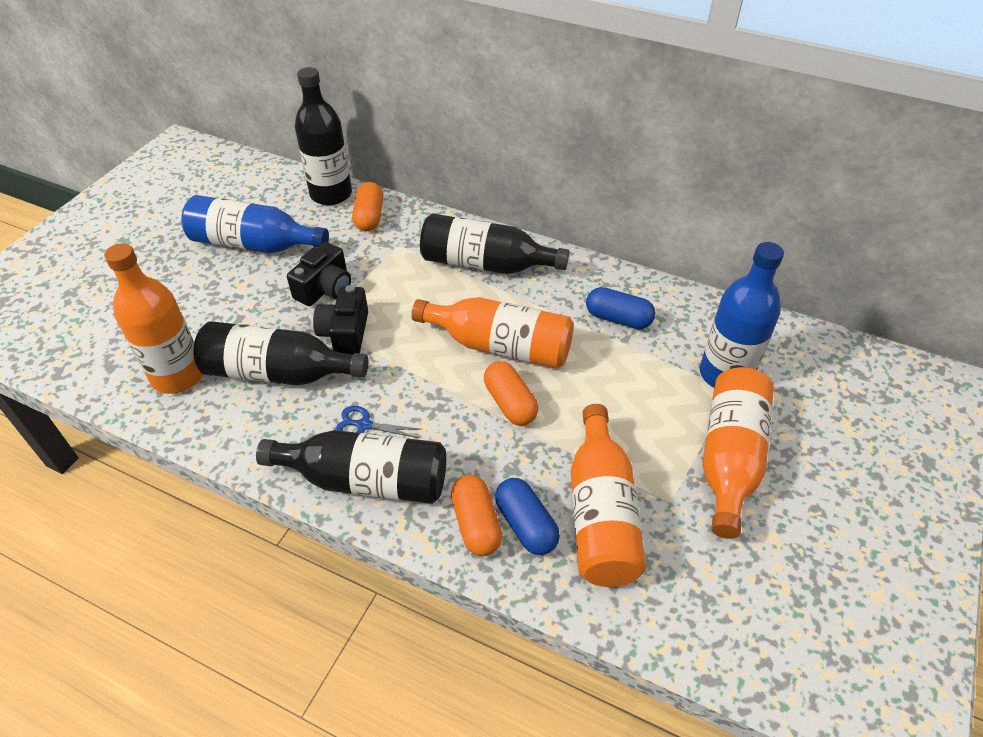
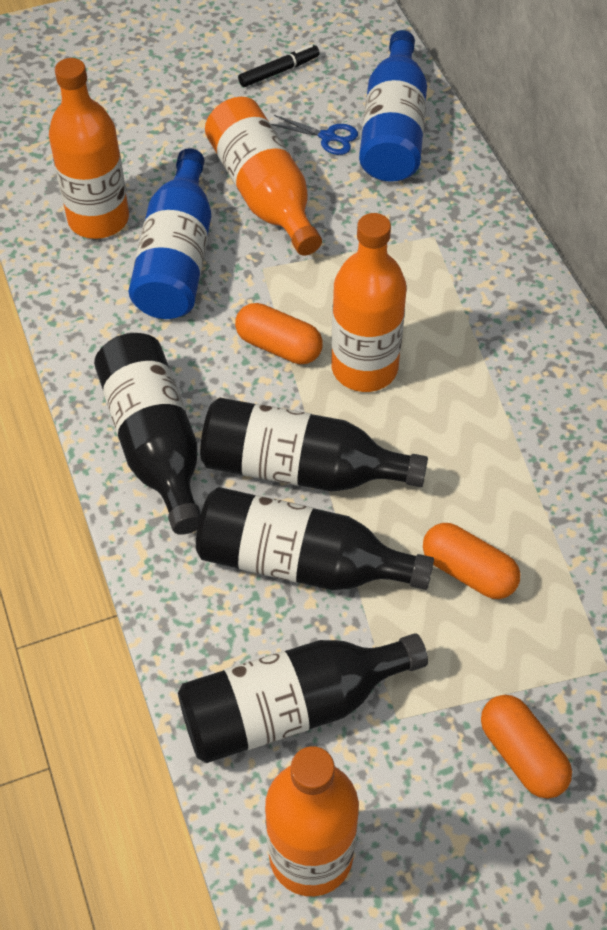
black camera: 2 -> 0
black marker: 0 -> 1
blue capsule: 2 -> 0

